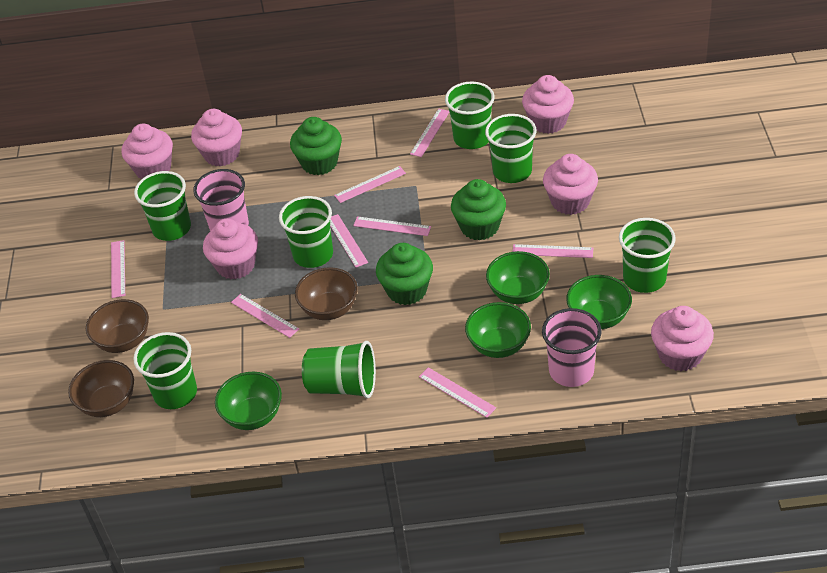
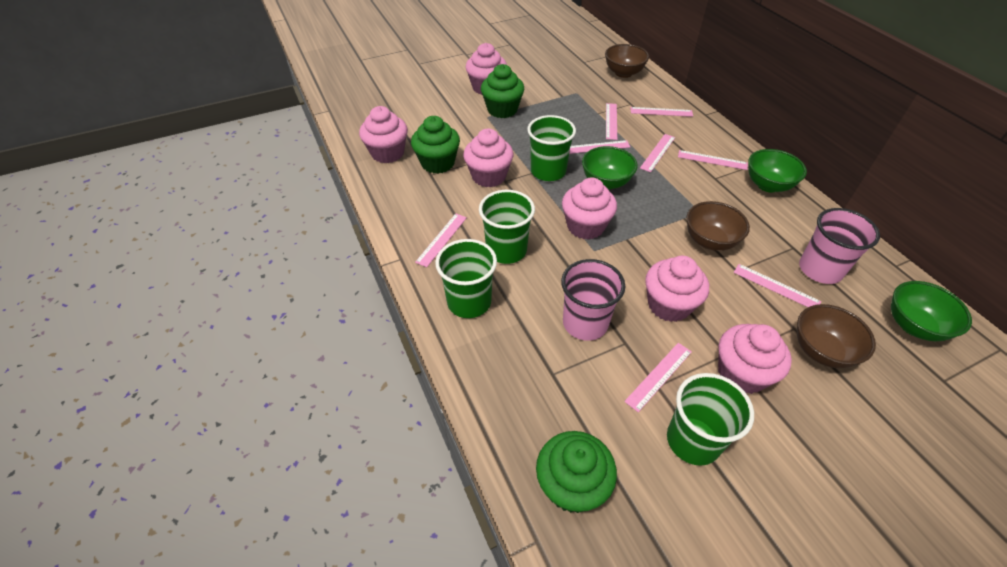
green bowl: 4 -> 3
green cup: 7 -> 4

